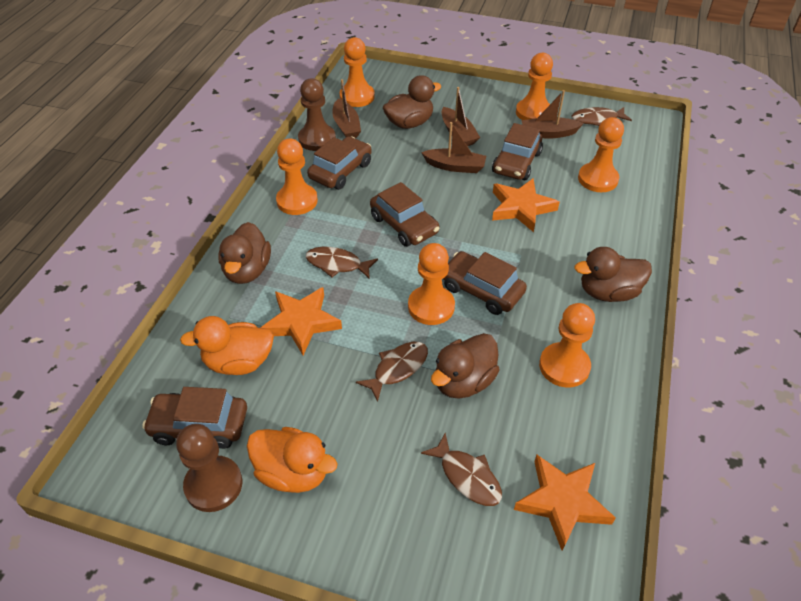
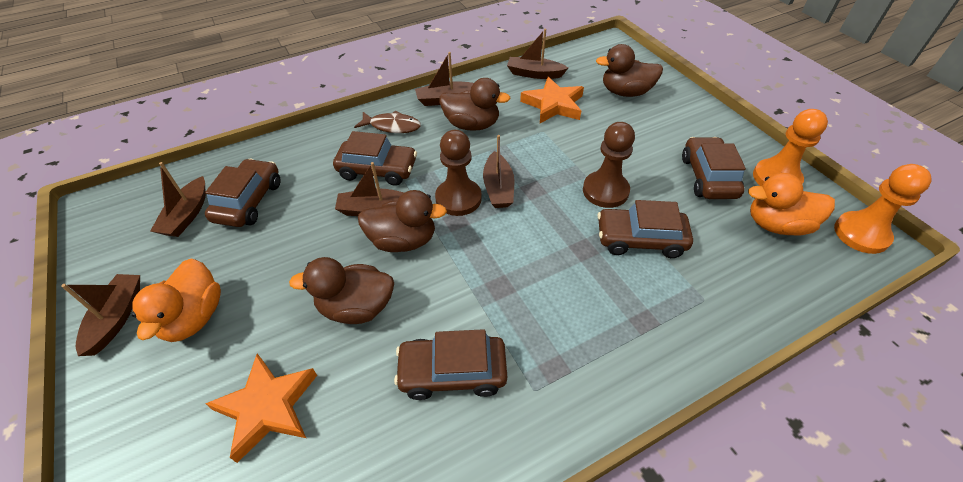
brown boat: 4 -> 6
brown fish: 4 -> 1
orange pawn: 6 -> 2
orange star: 3 -> 2

